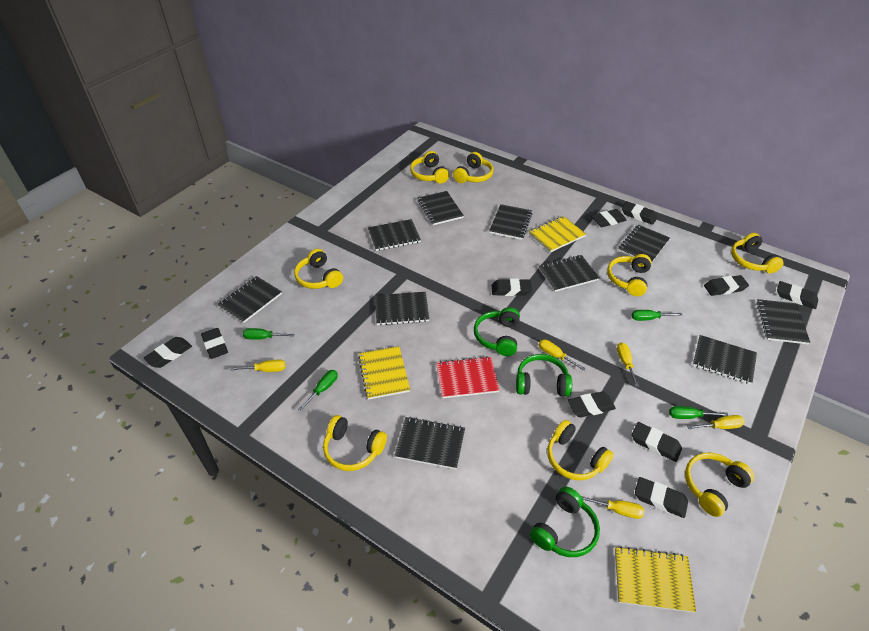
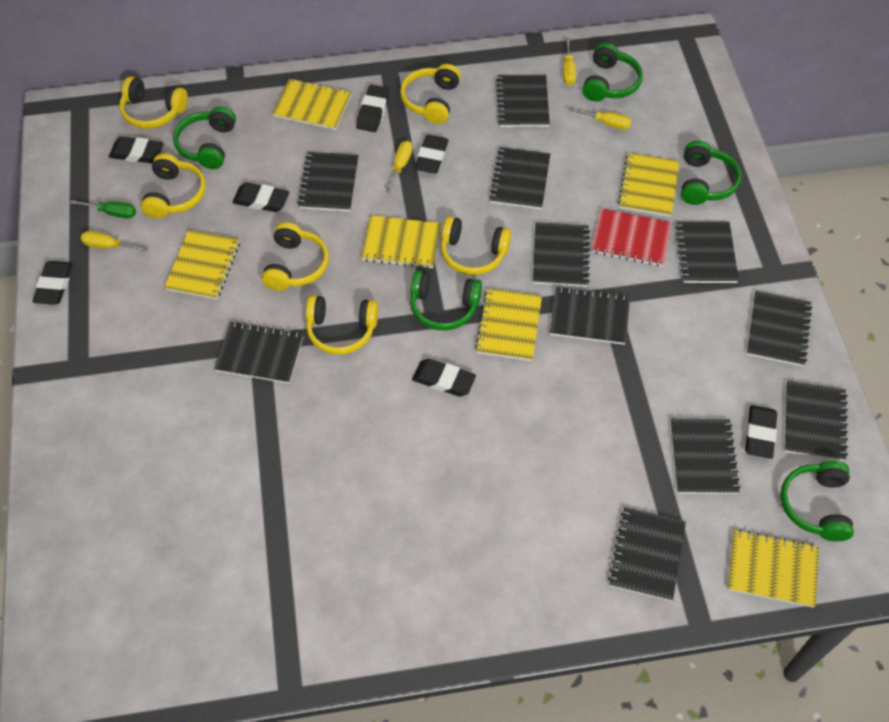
black eraser: 10 -> 7
black notebook: 10 -> 11
green headphones: 3 -> 5
green screwdriver: 4 -> 1
yellow headphones: 8 -> 6
yellow notebook: 3 -> 6
yellow screwdriver: 5 -> 4

